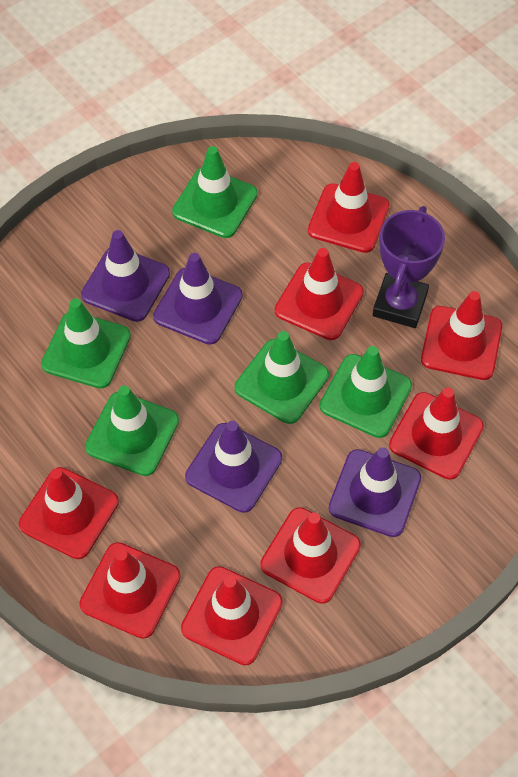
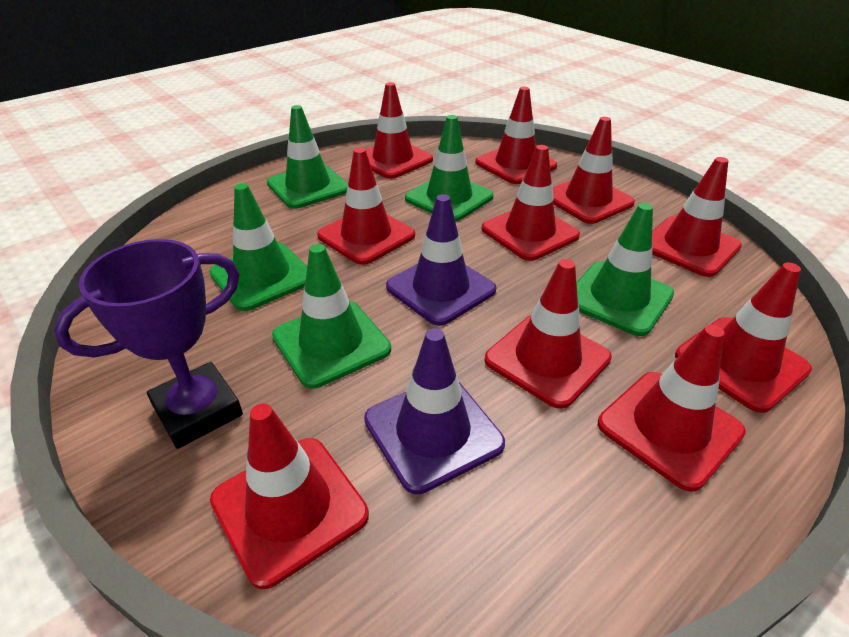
purple traffic cone: 4 -> 2
red traffic cone: 8 -> 10

